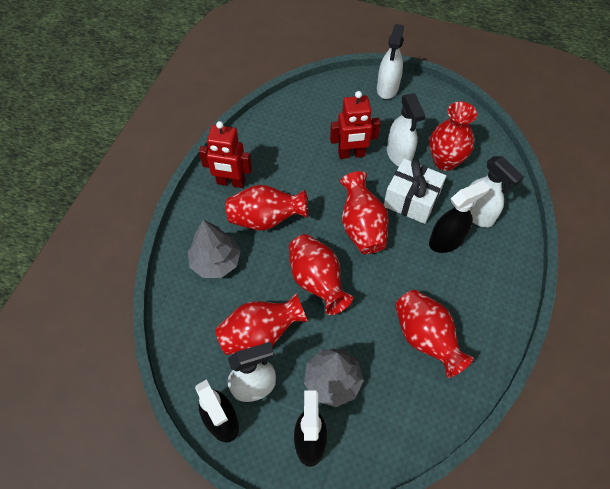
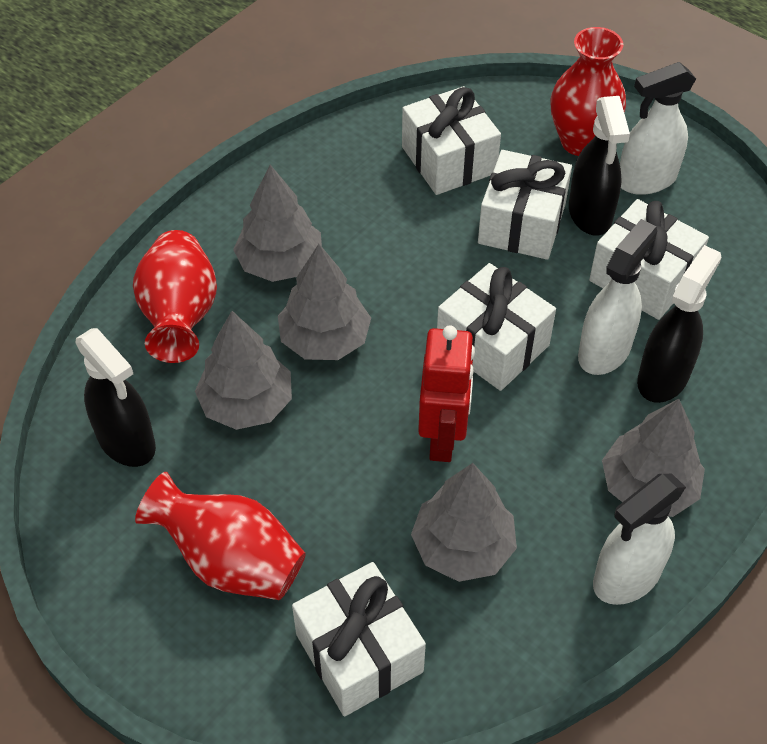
grey tree: 2 -> 5
red robot: 2 -> 1
red vase: 6 -> 3
white gift: 1 -> 5
white spray bottle: 4 -> 3

